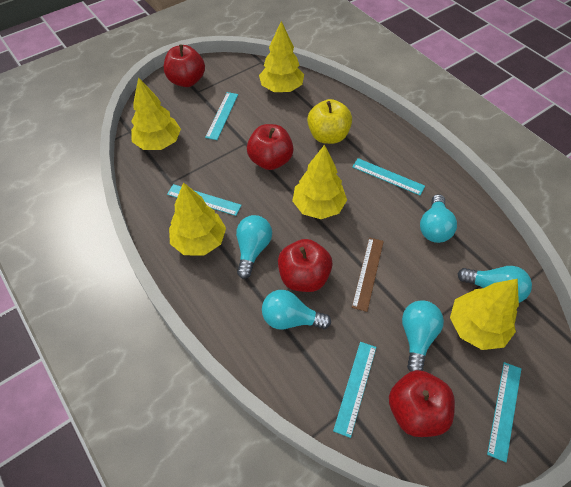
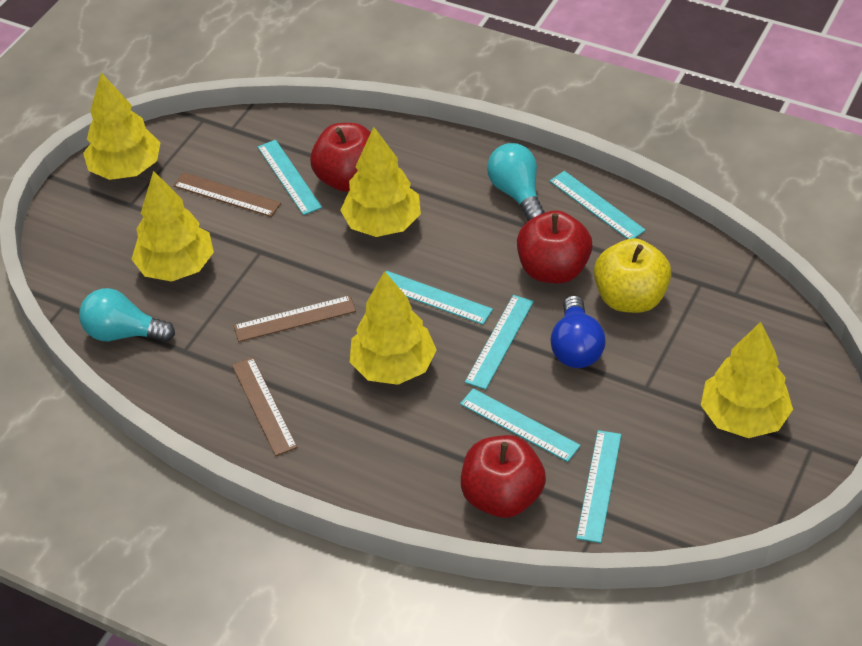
blue light bulb: 0 -> 1
brown ruler: 1 -> 3
red apple: 4 -> 3
turquoise light bulb: 5 -> 2
turquoise ruler: 5 -> 6

